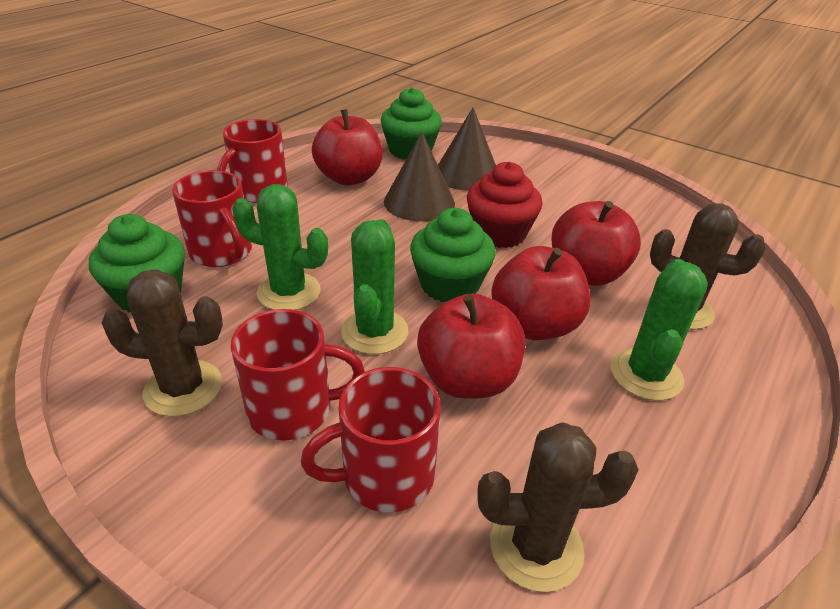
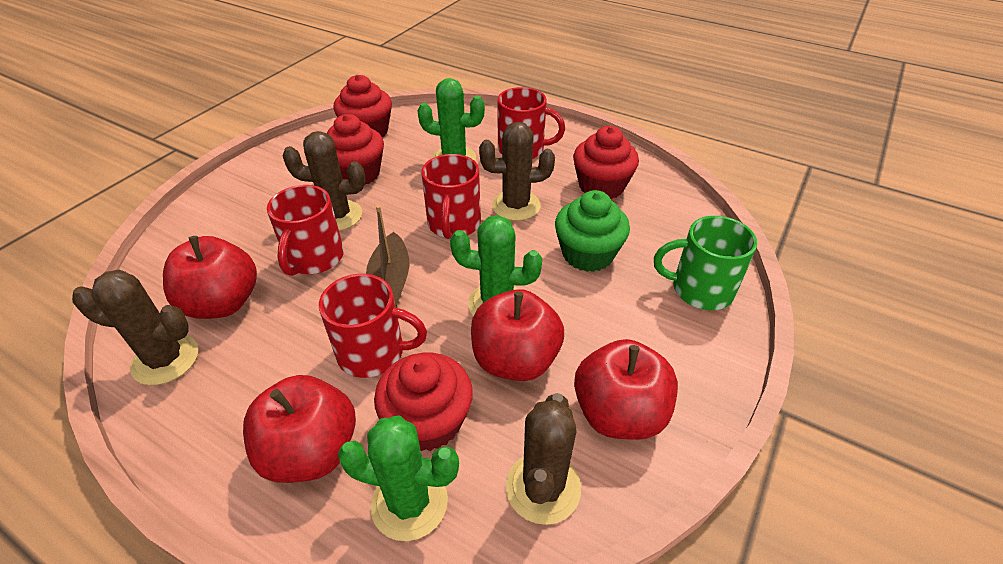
brown boat: 0 -> 1
brown cactus: 3 -> 4
brown cone: 2 -> 0
green cupcake: 3 -> 1
green mug: 0 -> 1
red cupcake: 1 -> 4

